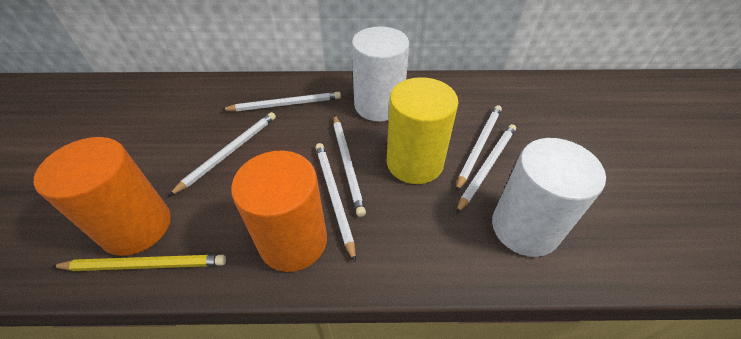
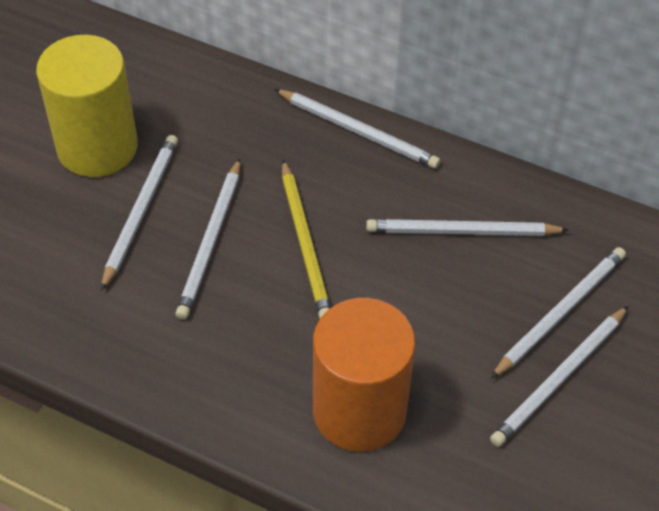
orange cylinder: 2 -> 1
white cylinder: 2 -> 0

